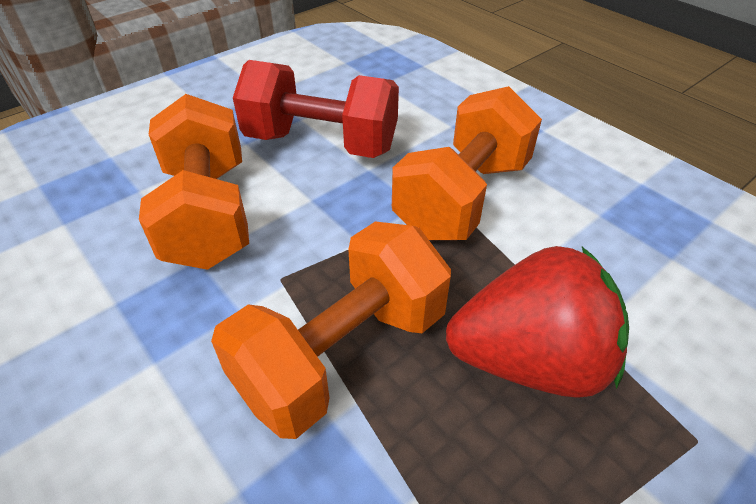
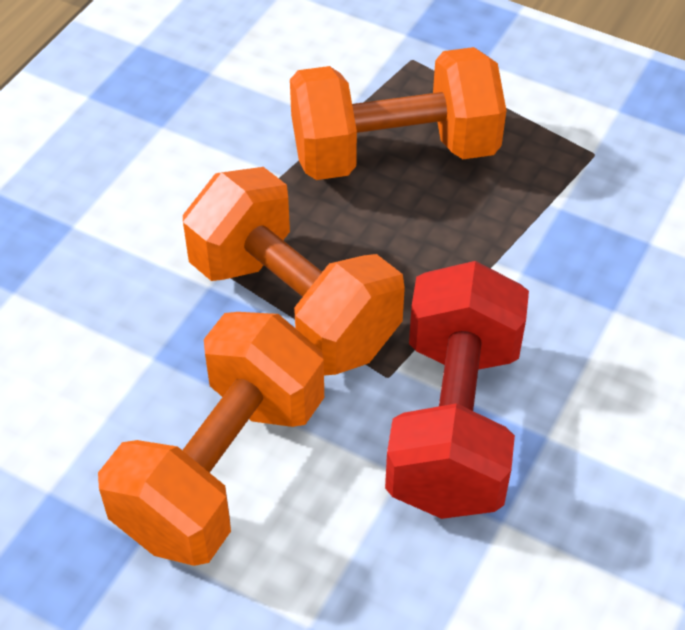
red strawberry: 1 -> 0

